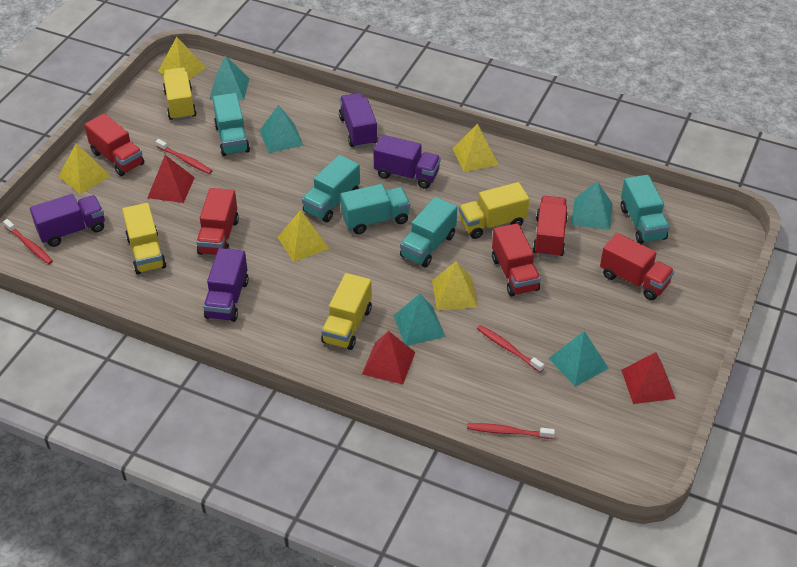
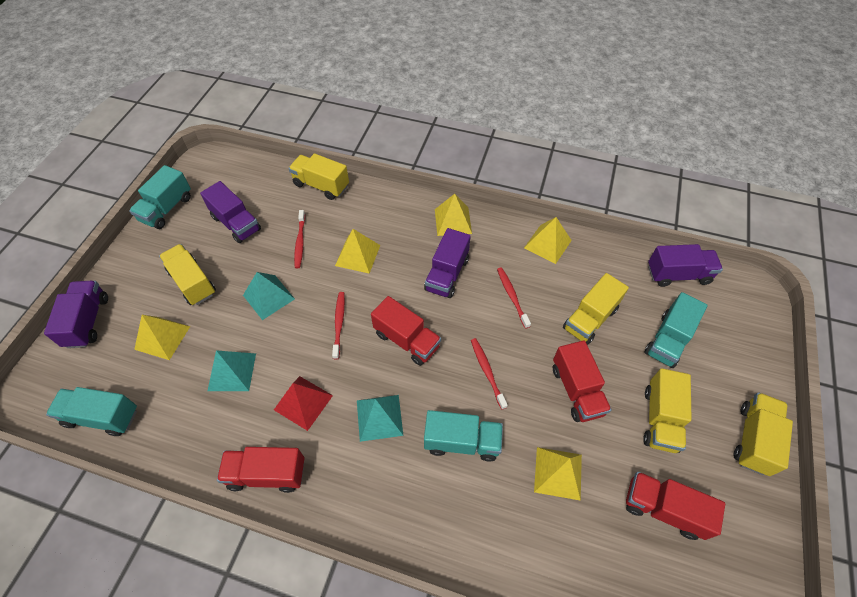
red pyramid: 3 -> 1
red truck: 5 -> 4
turquoise pyramid: 5 -> 3
turquoise truck: 5 -> 4
yellow truck: 4 -> 5

